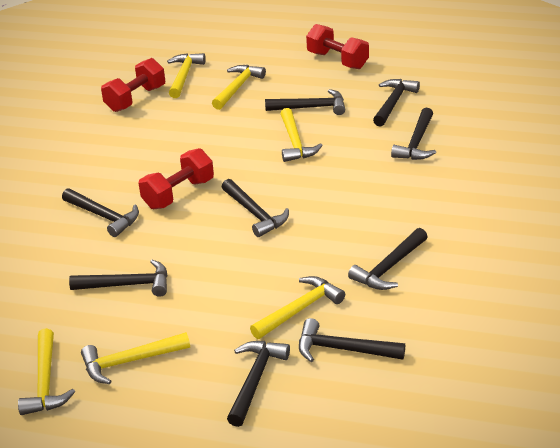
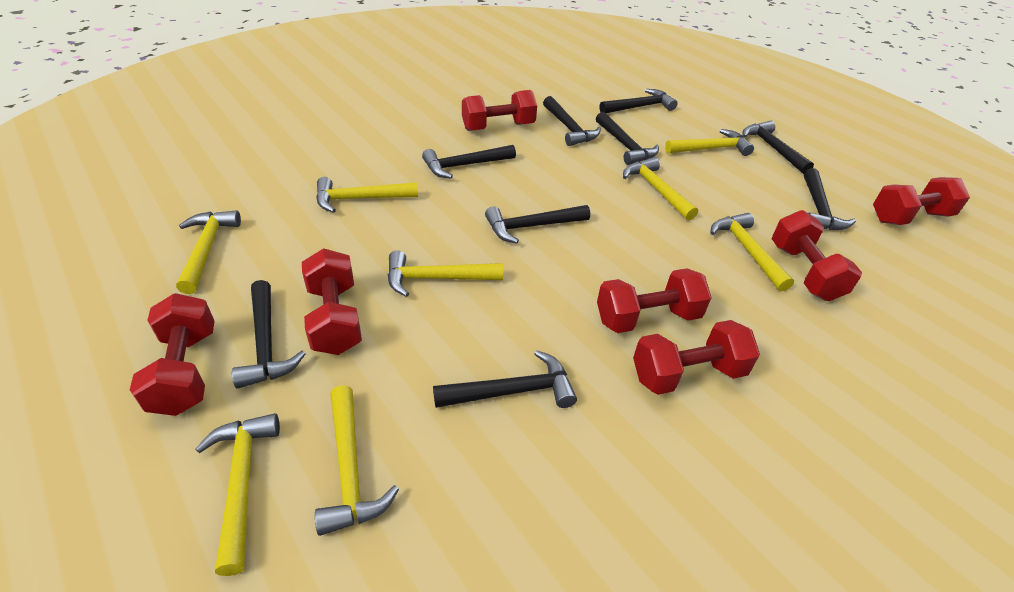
red dumbbell: 3 -> 7
yellow hammer: 6 -> 8

